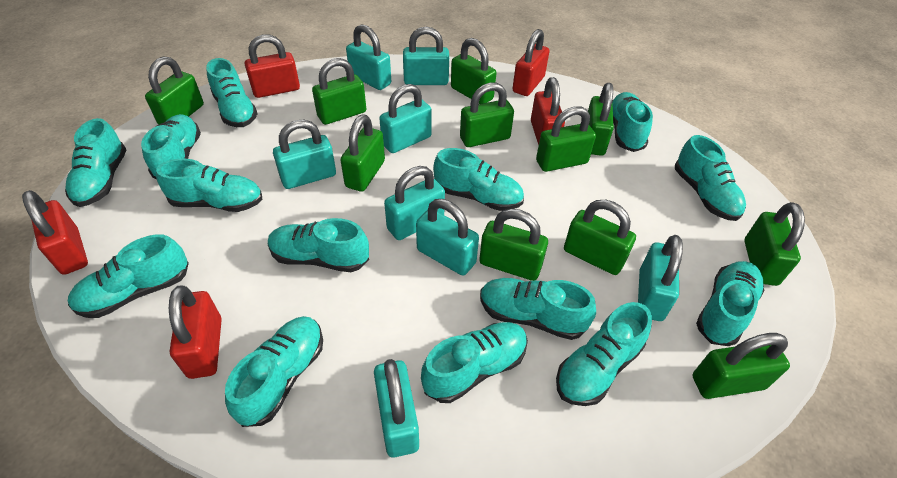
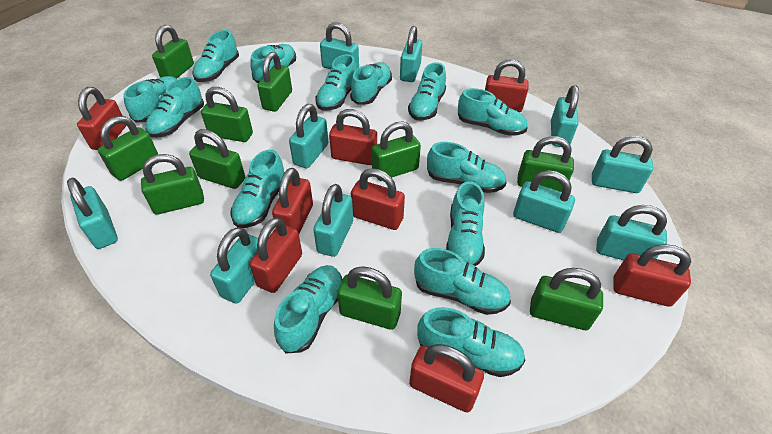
green padlock: 11 -> 10
red padlock: 5 -> 8
turquoise padlock: 8 -> 10

